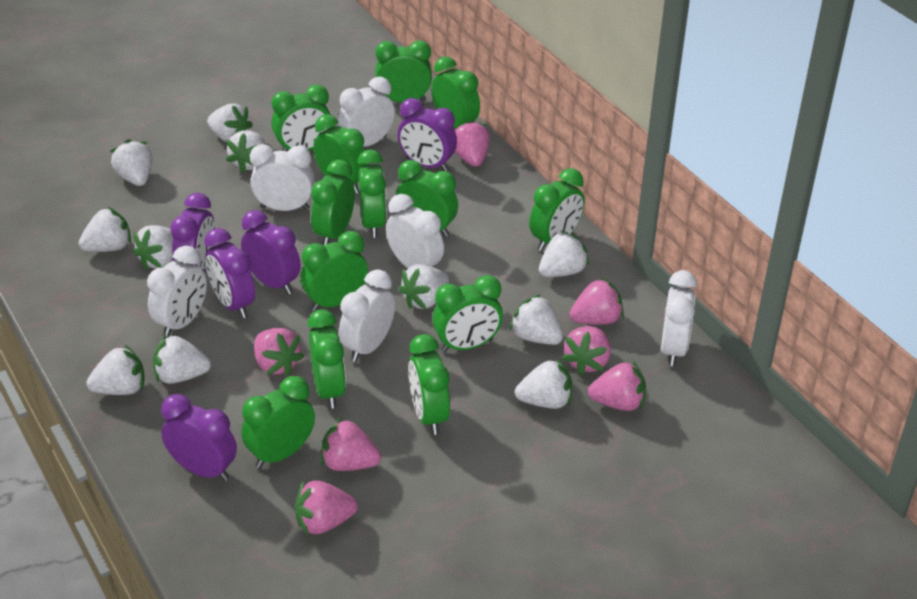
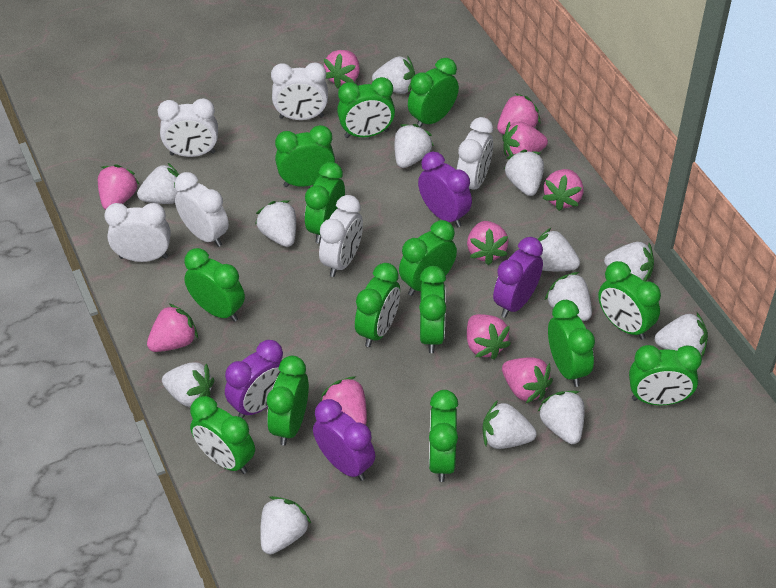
green clock: 13 -> 14
pink strawberry: 7 -> 10
purple clock: 5 -> 4
white strawberry: 11 -> 13

